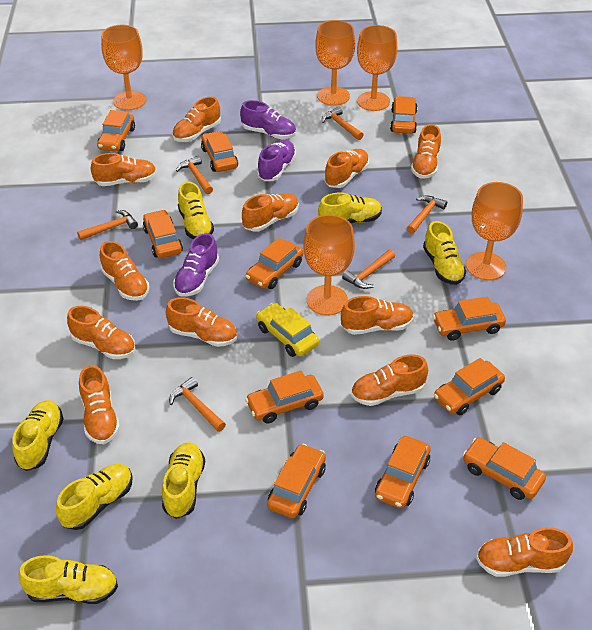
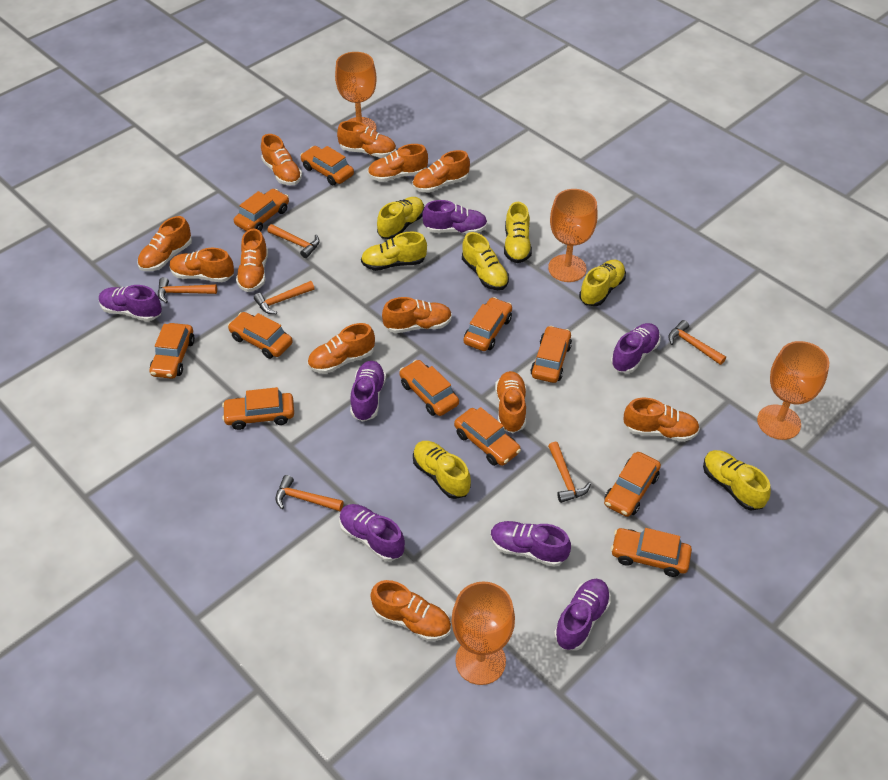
orange goblet: 5 -> 4
purple shoe: 3 -> 7
yellow car: 1 -> 0

